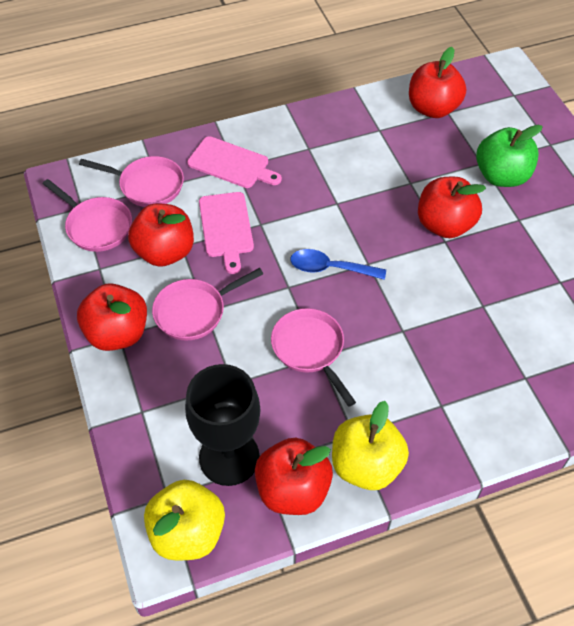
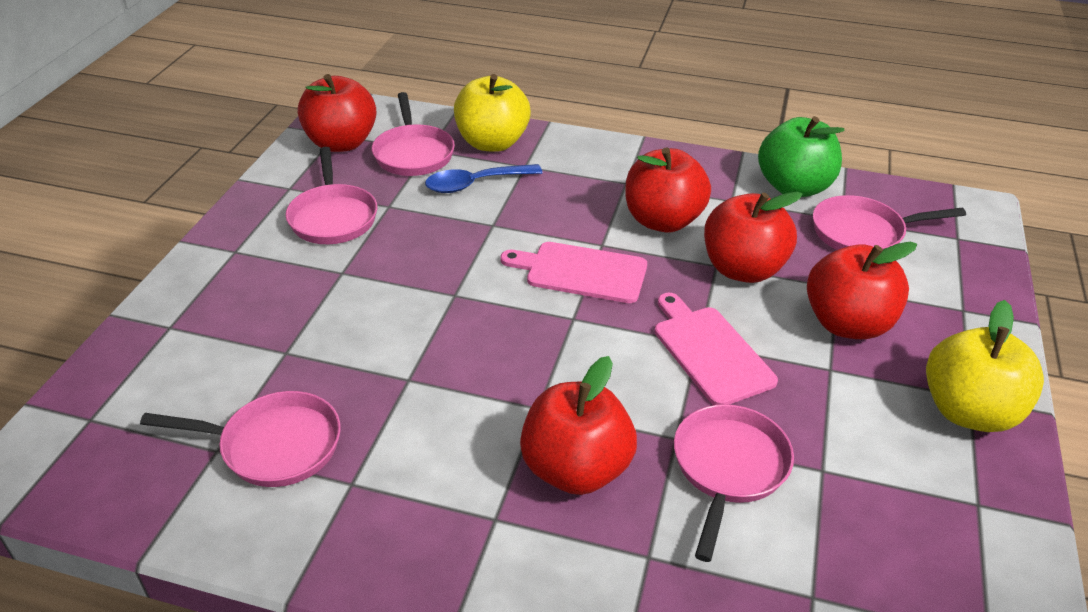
black goblet: 1 -> 0
pink pan: 4 -> 5

